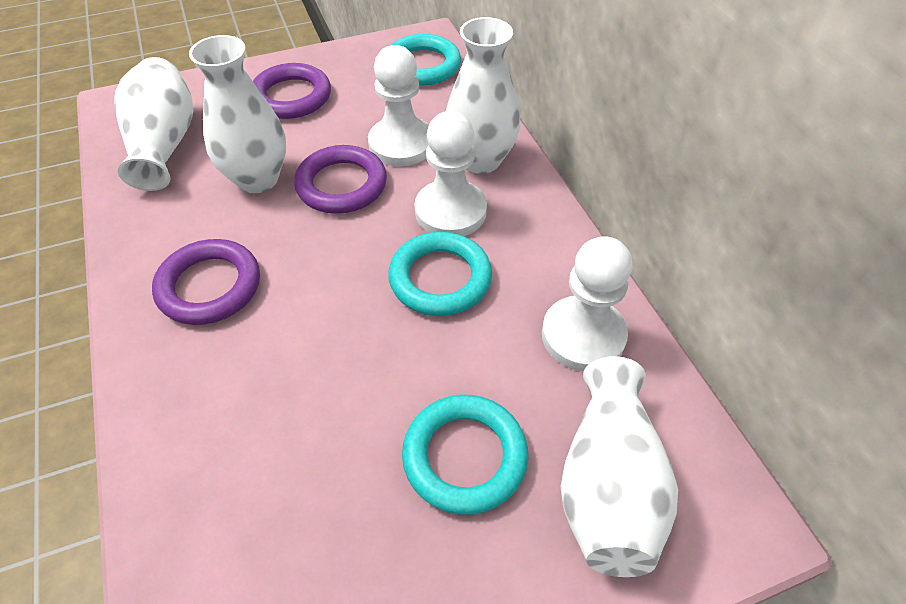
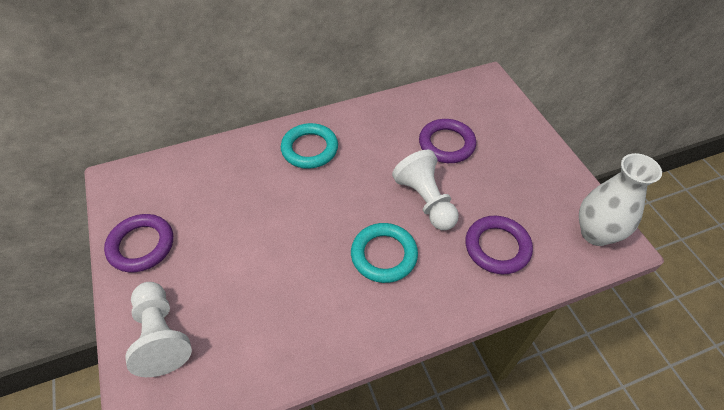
turquoise ring: 3 -> 2
white pawn: 3 -> 2
white vase: 4 -> 1

